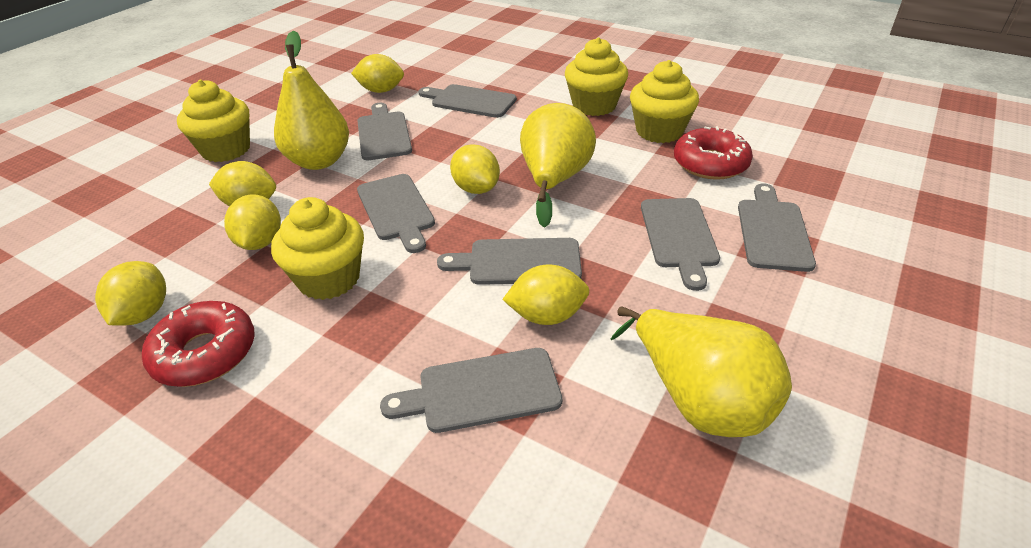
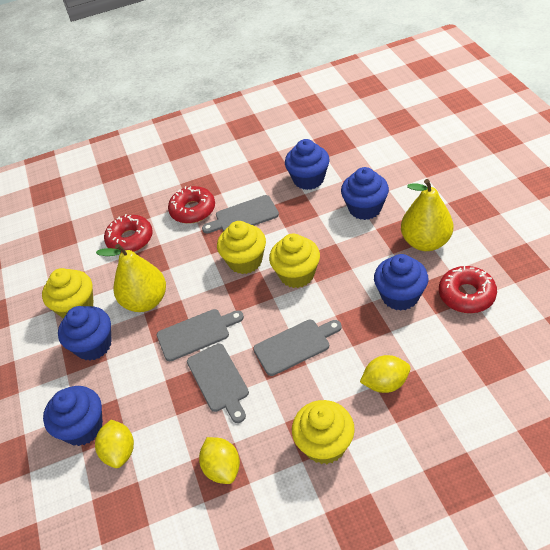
blue cupcake: 0 -> 5
grey cutting board: 7 -> 4
red donut: 2 -> 3
yellow lemon: 6 -> 3
yellow pear: 3 -> 2

